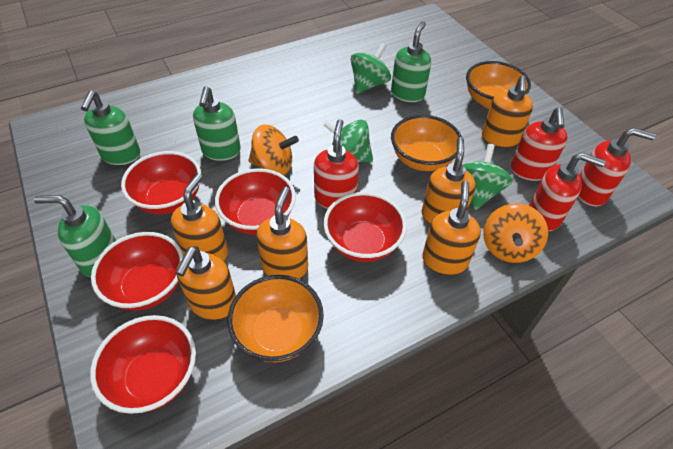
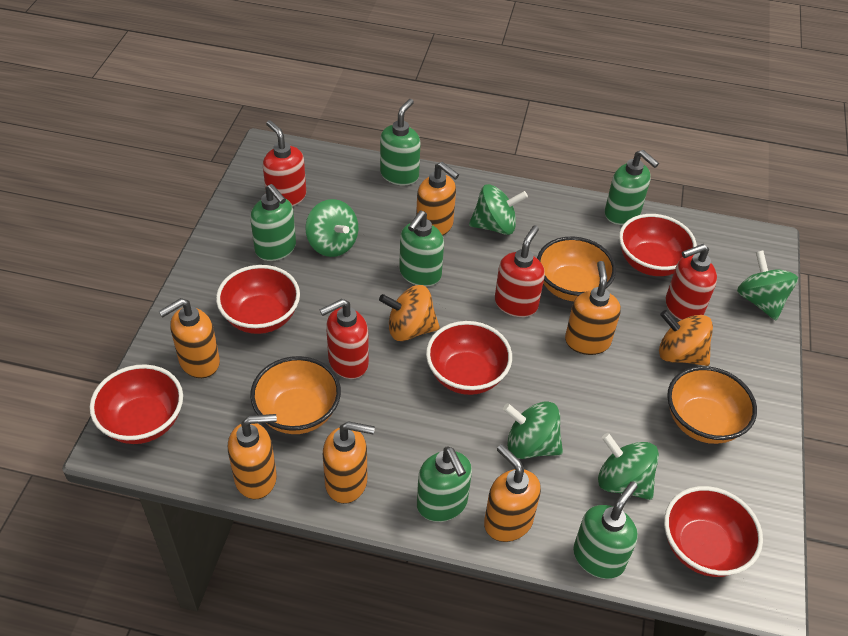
green soap dispenser: 4 -> 6
green spinning top: 3 -> 5

